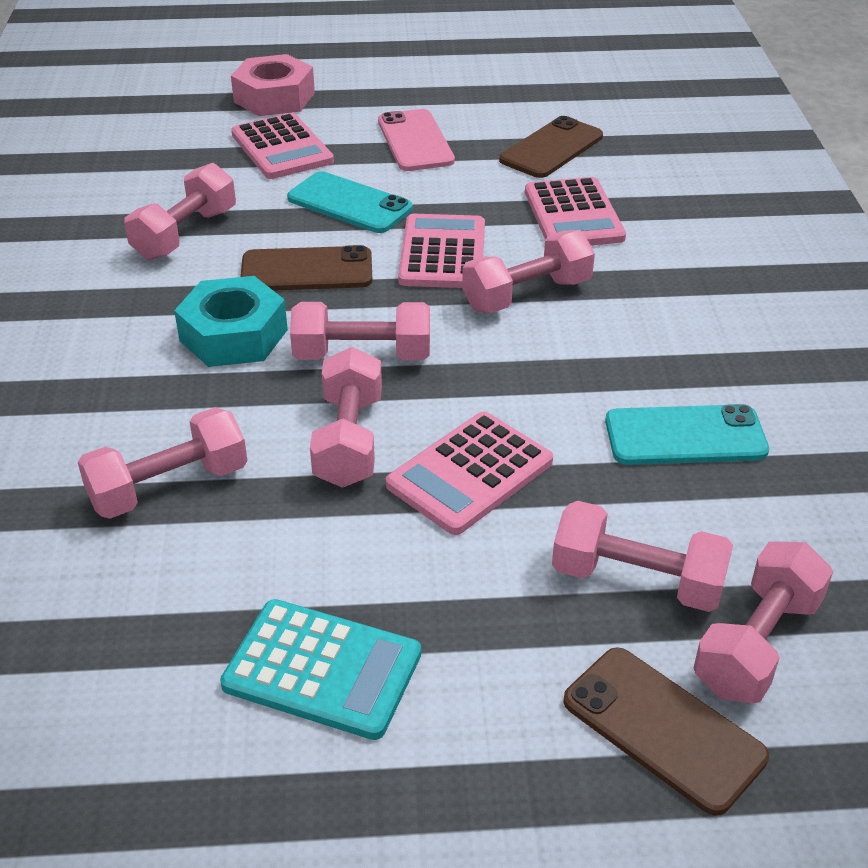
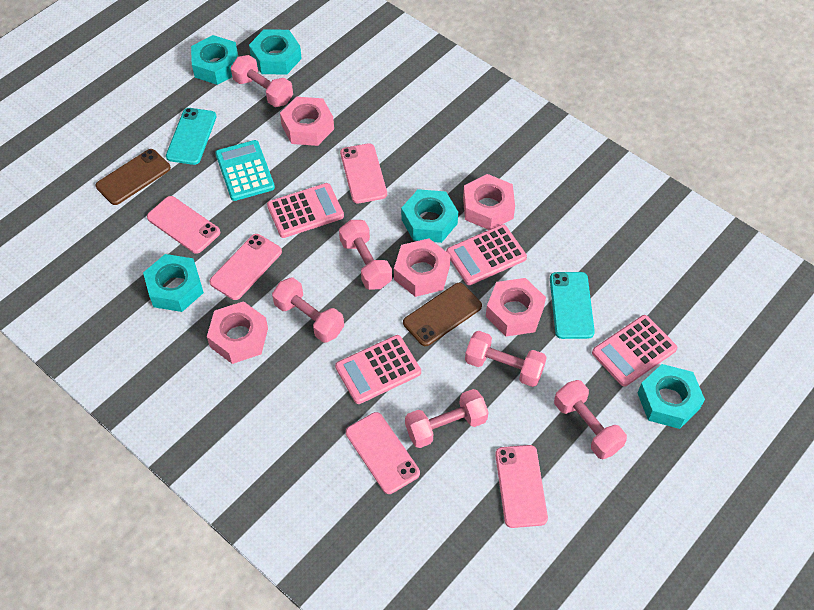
brown phone: 3 -> 2
pink dumbbell: 7 -> 6
pink nut: 1 -> 5
pink phone: 1 -> 5
turquoise nut: 1 -> 5

